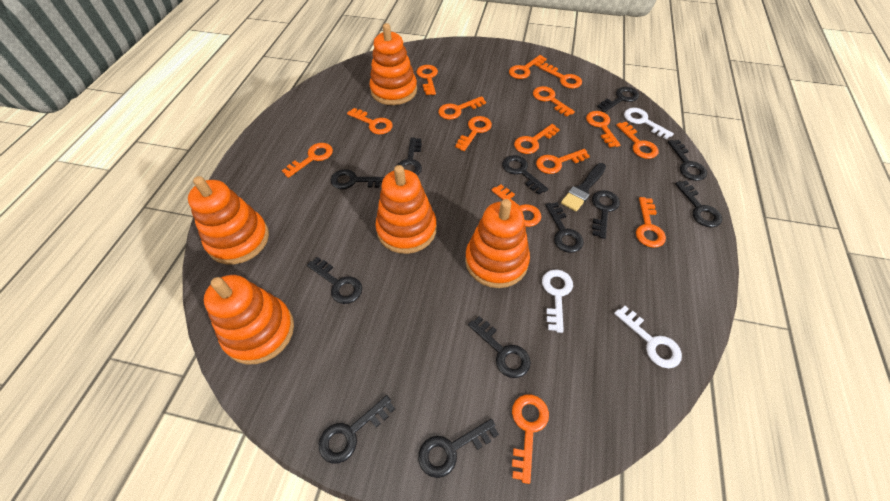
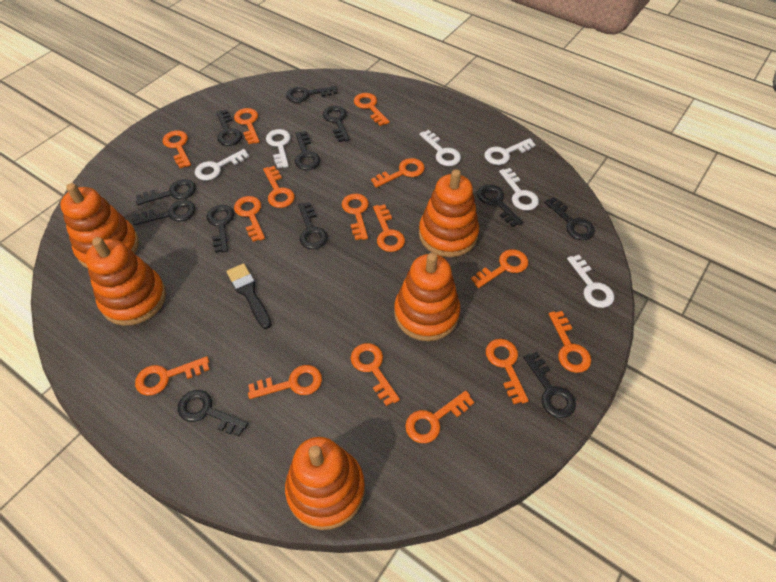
white key: 3 -> 6

